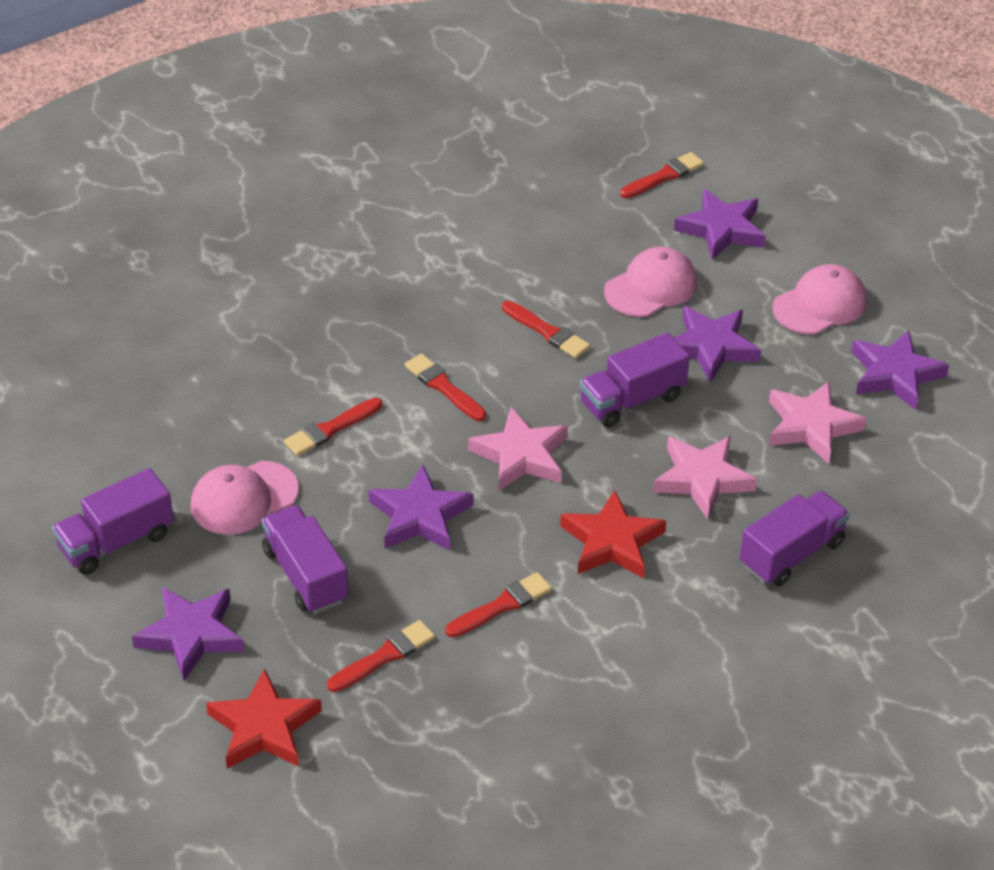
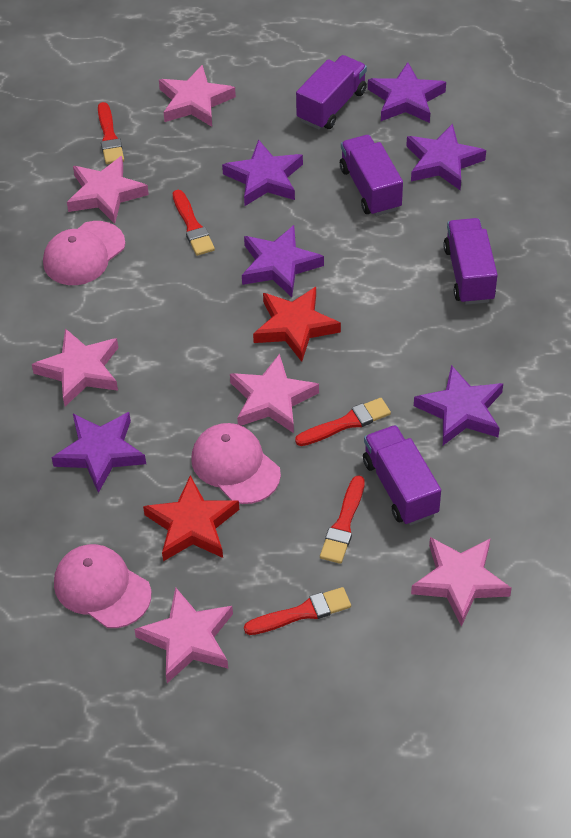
pink star: 3 -> 6
purple star: 5 -> 6
red brush: 6 -> 5

